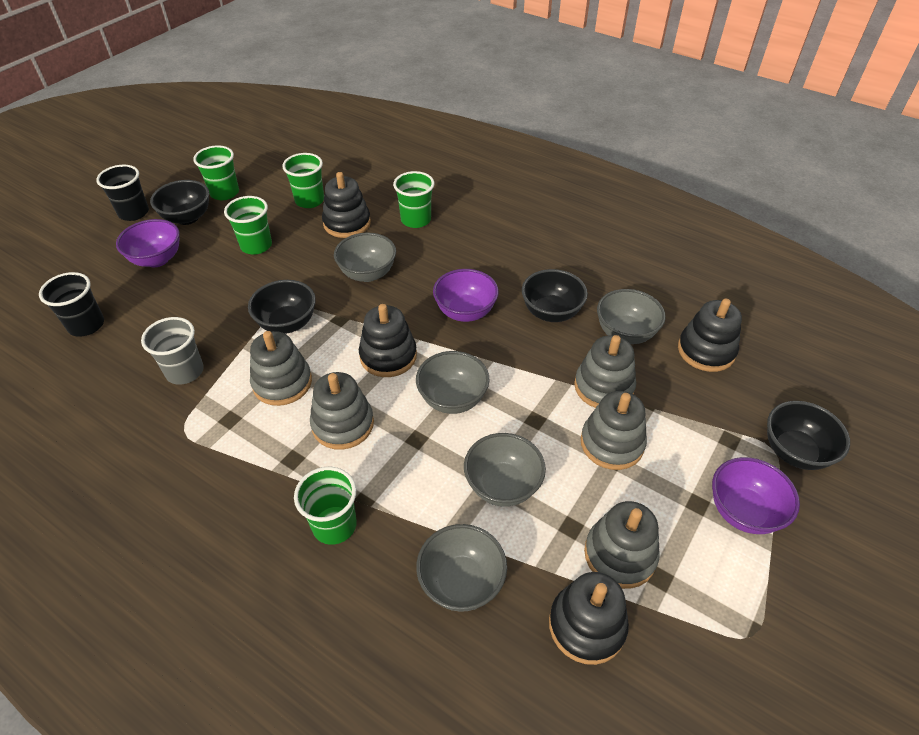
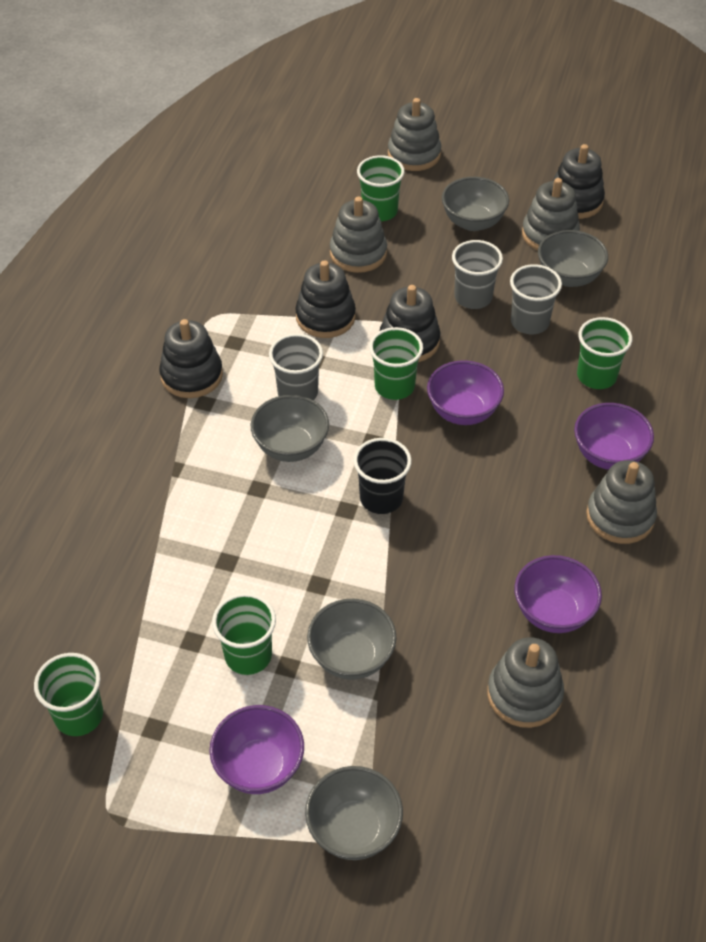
black bowl: 4 -> 0
black cup: 2 -> 1
grey cup: 1 -> 3
purple bowl: 3 -> 4

